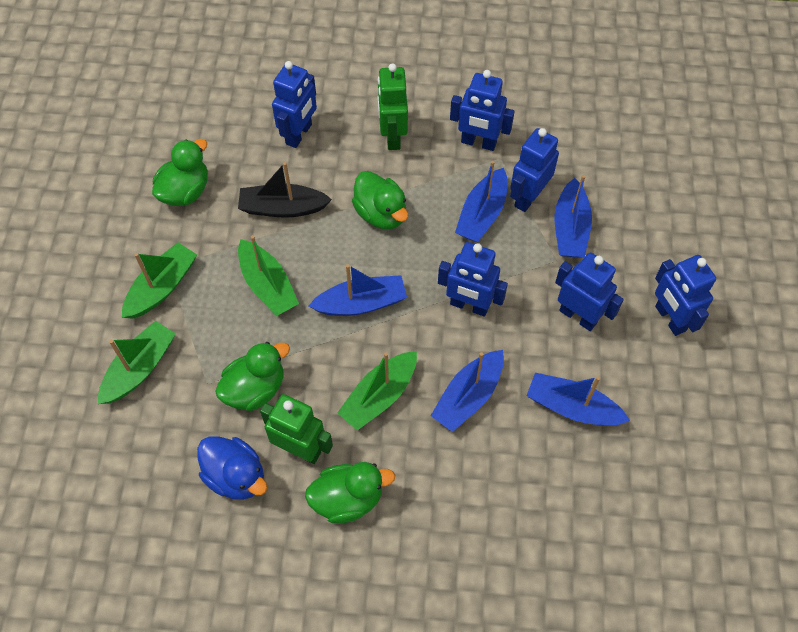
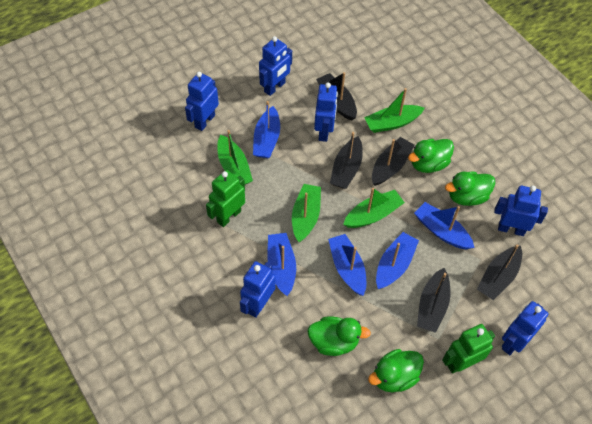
black boat: 1 -> 5
blue duck: 1 -> 0

